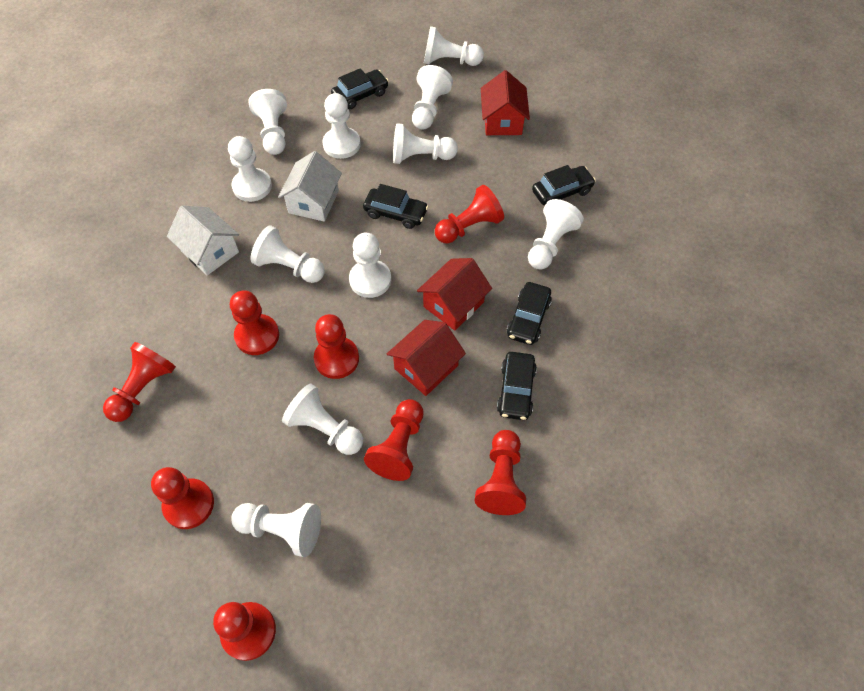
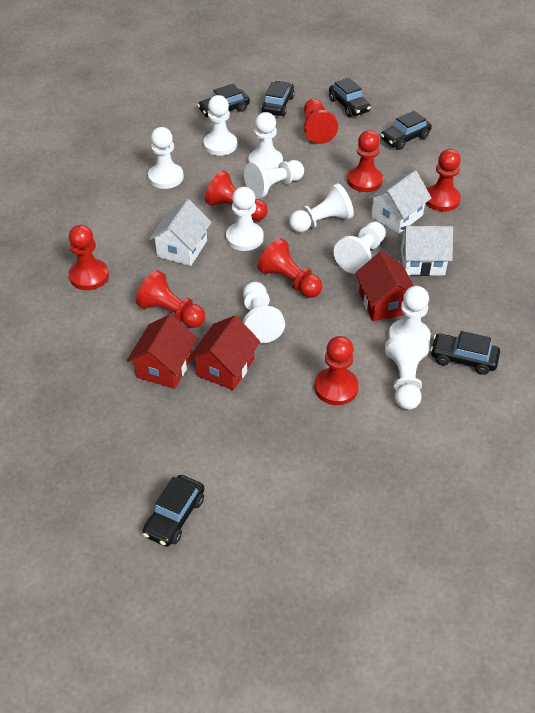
black car: 5 -> 6
white house: 2 -> 3
white pawn: 11 -> 10

